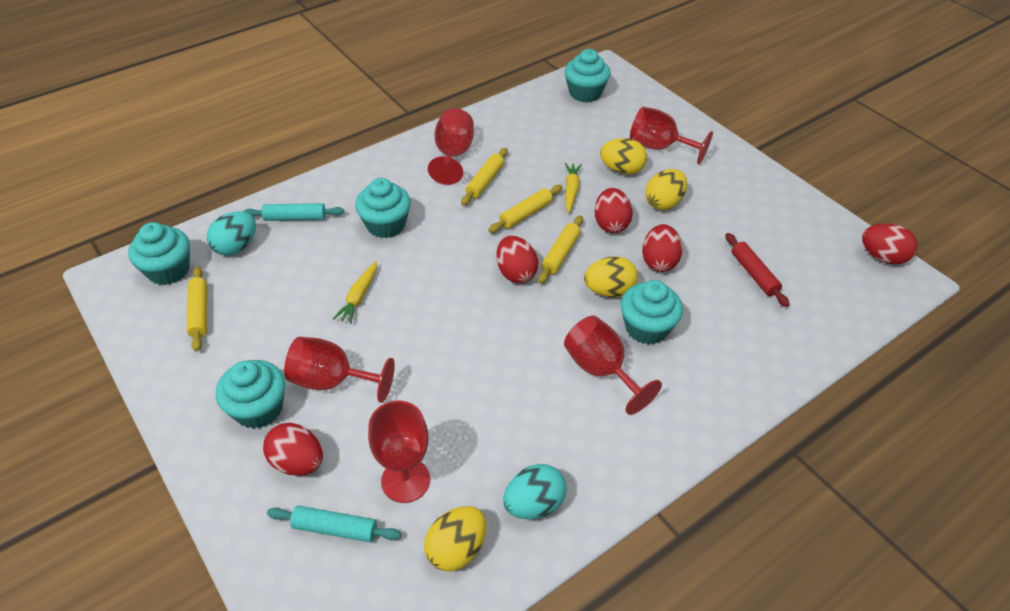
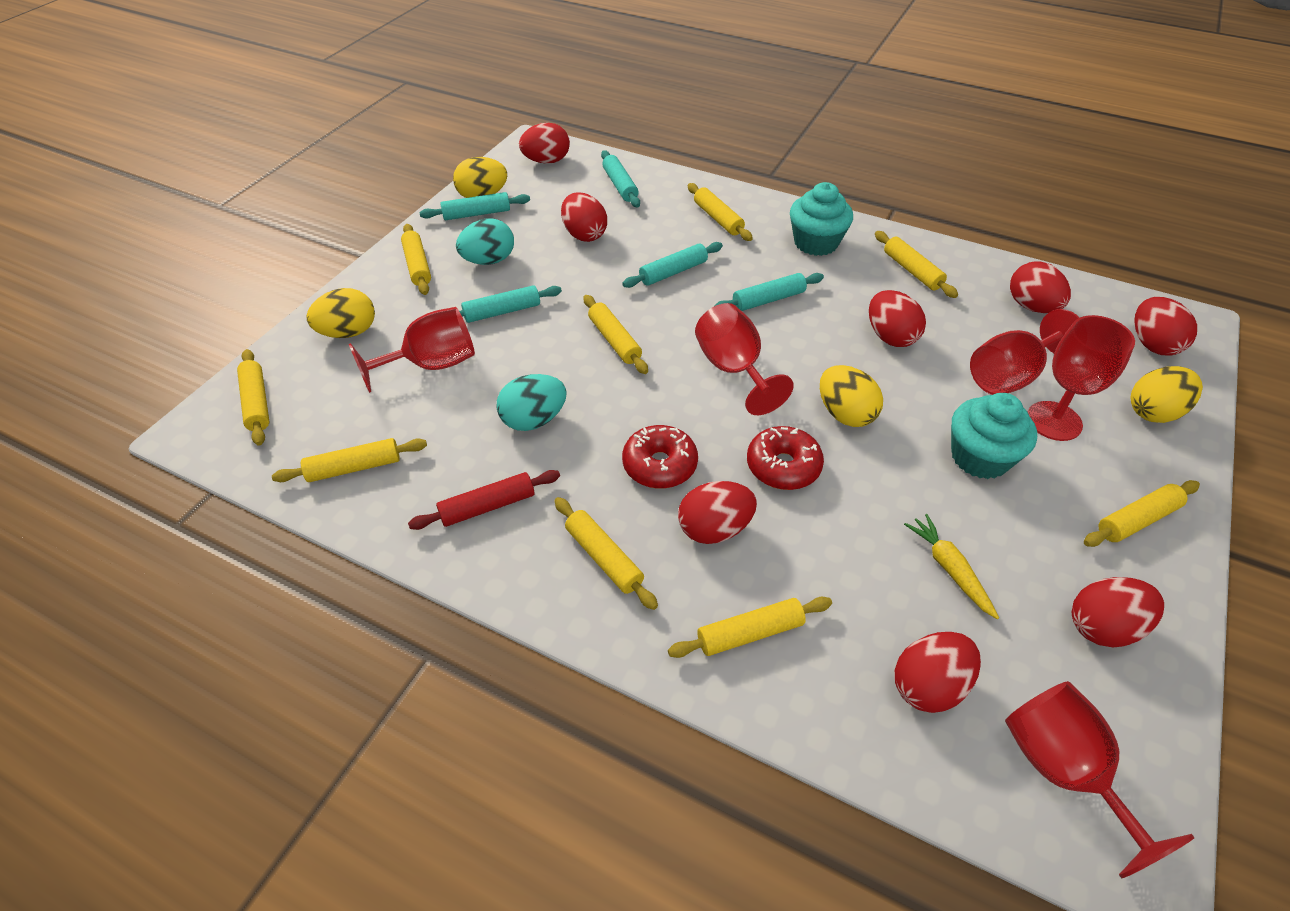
red donut: 0 -> 2
red egg: 5 -> 8
turquoise cupcake: 5 -> 2
turquoise rolling pin: 2 -> 5
yellow carrot: 2 -> 1
yellow rolling pin: 4 -> 9

